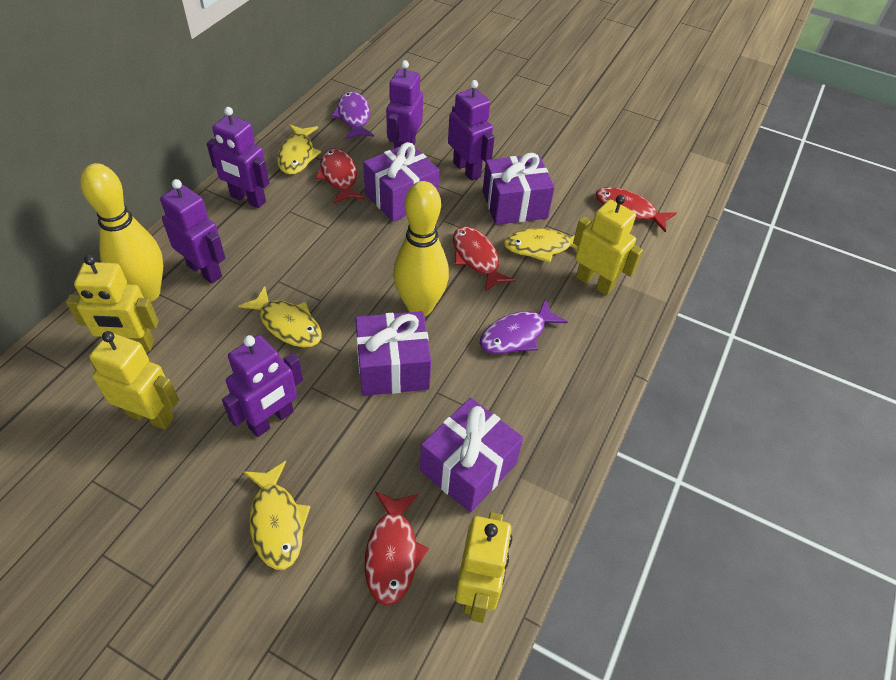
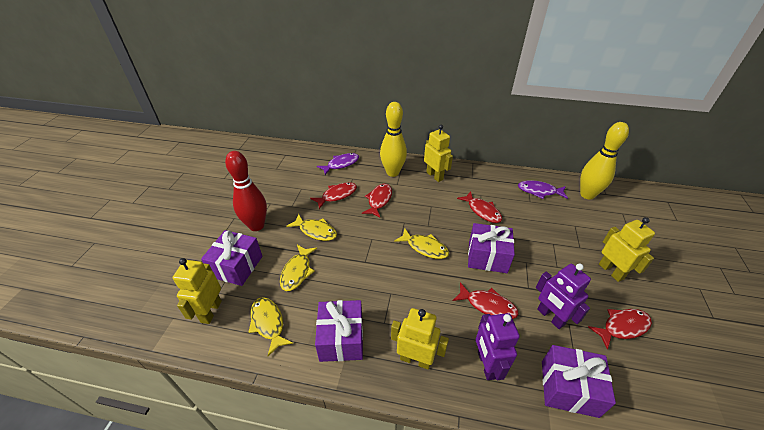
purple robot: 5 -> 2
red bowling pin: 0 -> 1
red fish: 4 -> 5

